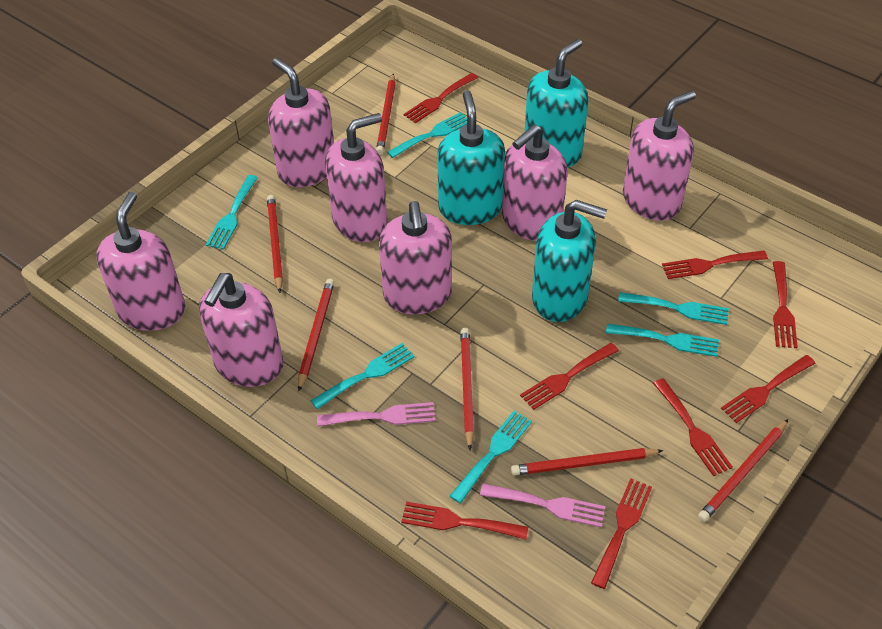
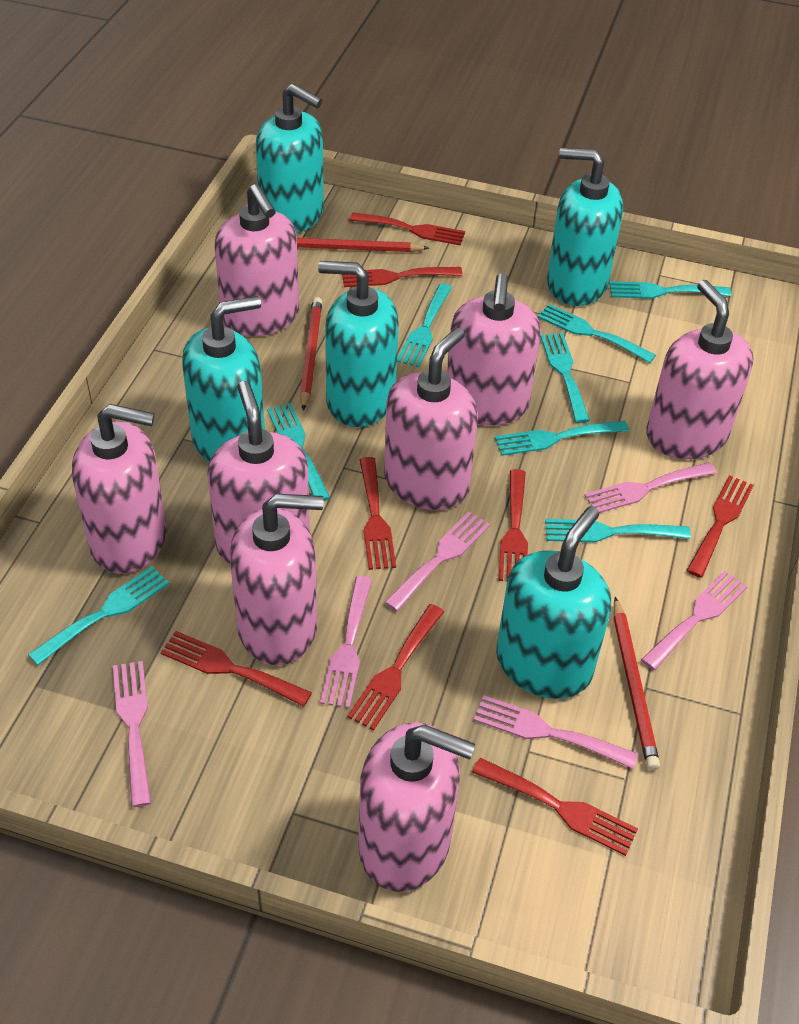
pink fork: 2 -> 6
pink soap dispenser: 7 -> 8
red pencil: 6 -> 3
turquoise fork: 6 -> 8
turquoise soap dispenser: 3 -> 5

